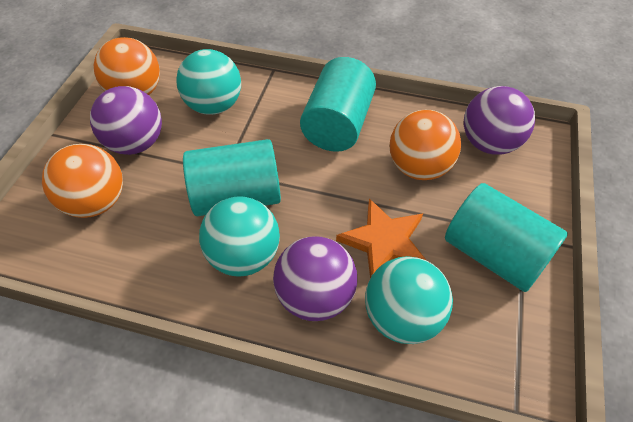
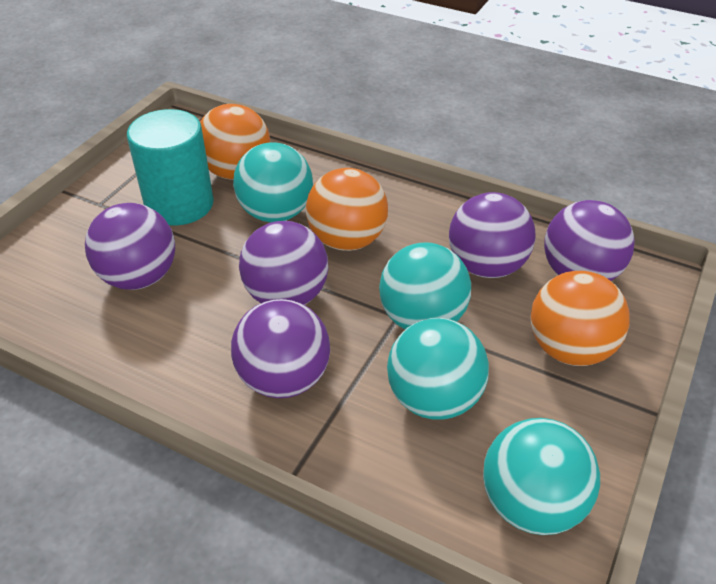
orange star: 1 -> 0
purple ball: 3 -> 5
turquoise ball: 3 -> 4
turquoise cylinder: 3 -> 1

